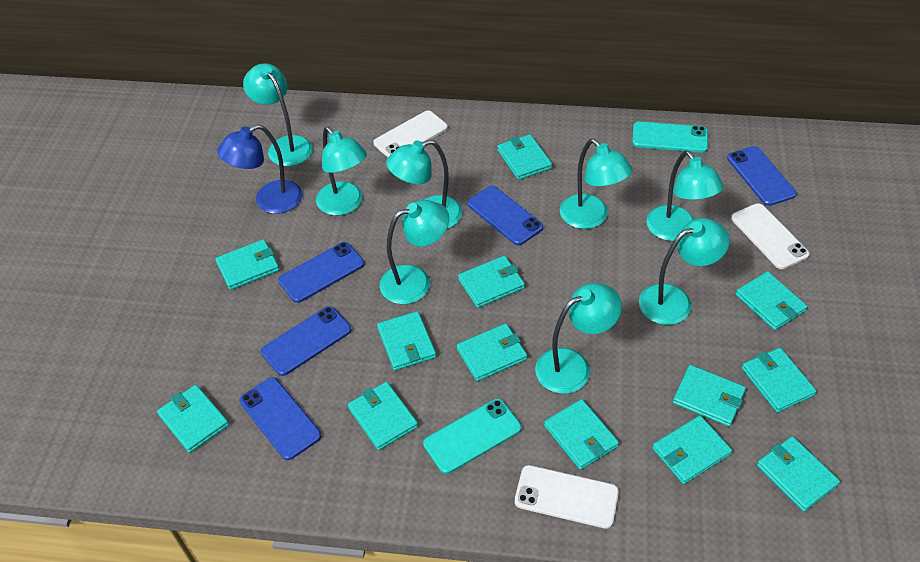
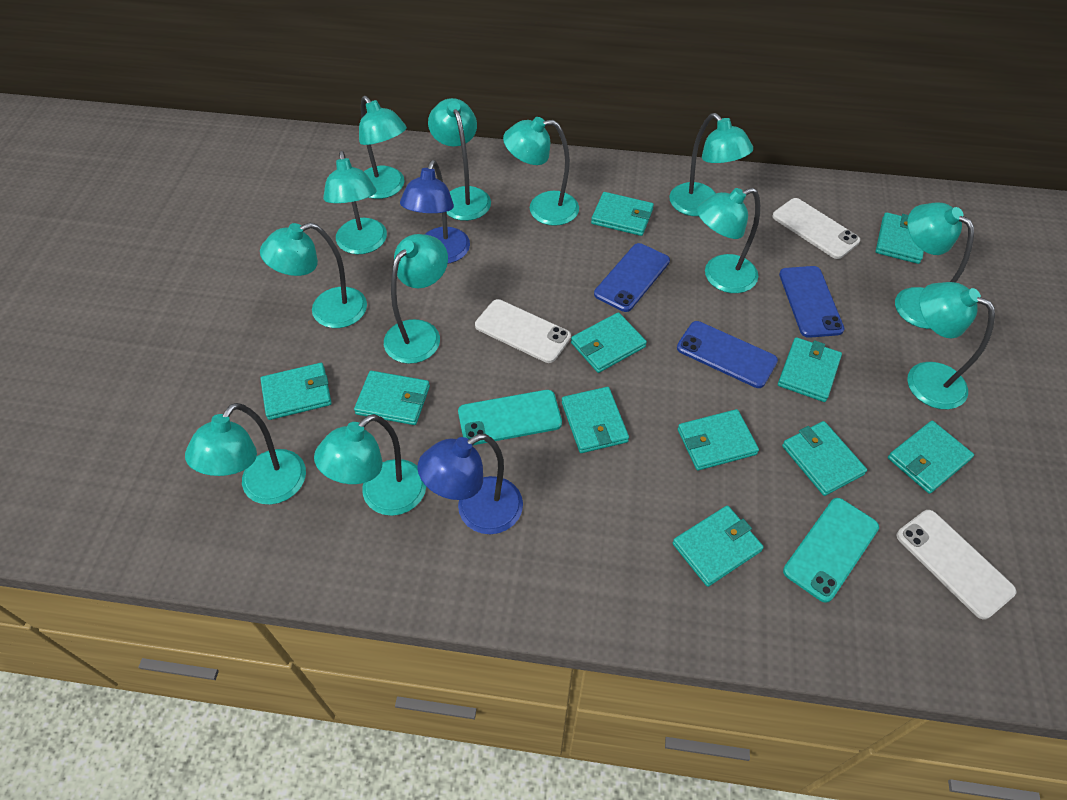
blue lamp: 1 -> 2
blue phone: 5 -> 3
turquoise lamp: 8 -> 12
turquoise wallet: 13 -> 11

